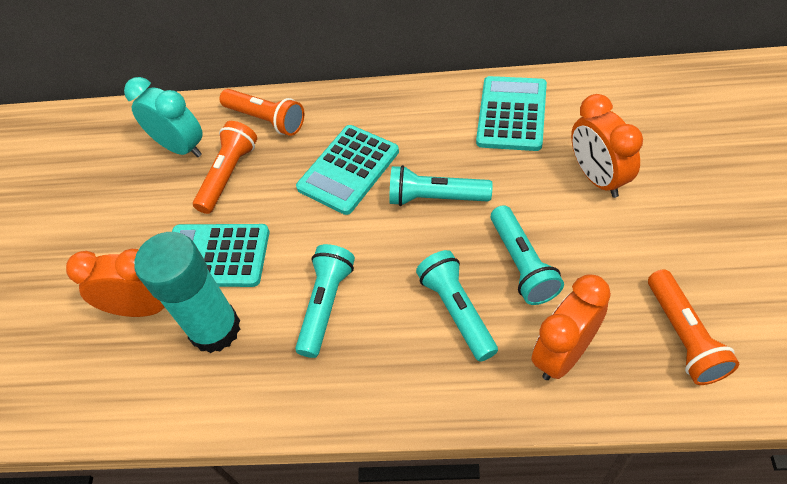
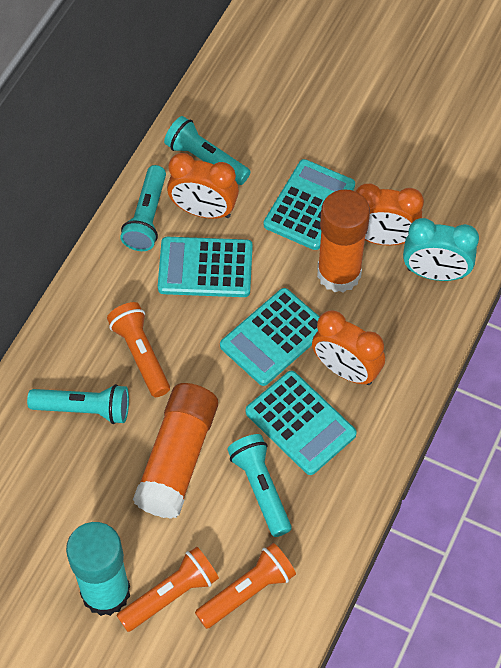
orange glue stick: 0 -> 2
turquoise calculator: 3 -> 4

